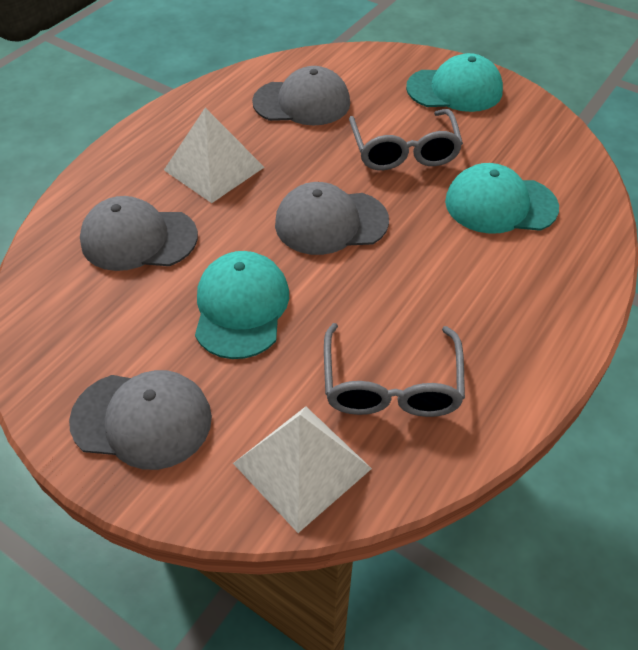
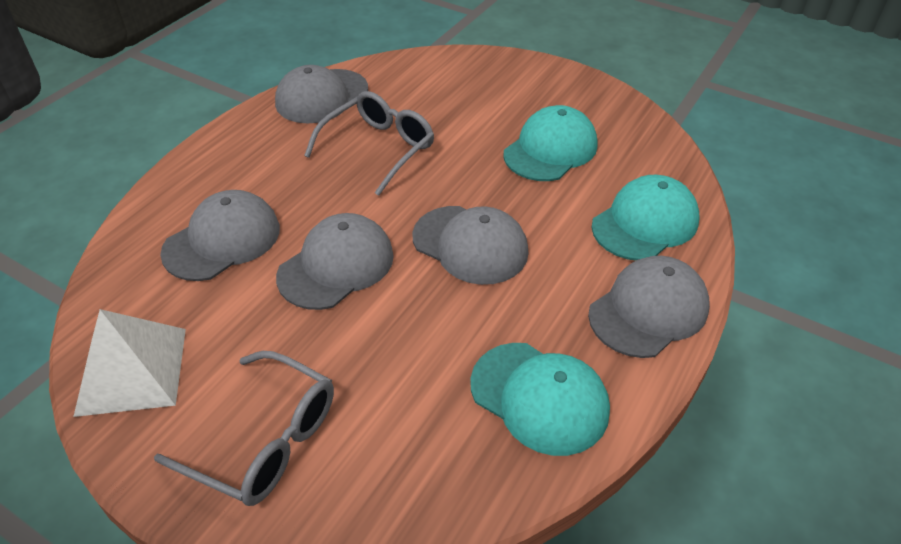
grey cap: 4 -> 5
white pyramid: 2 -> 1

